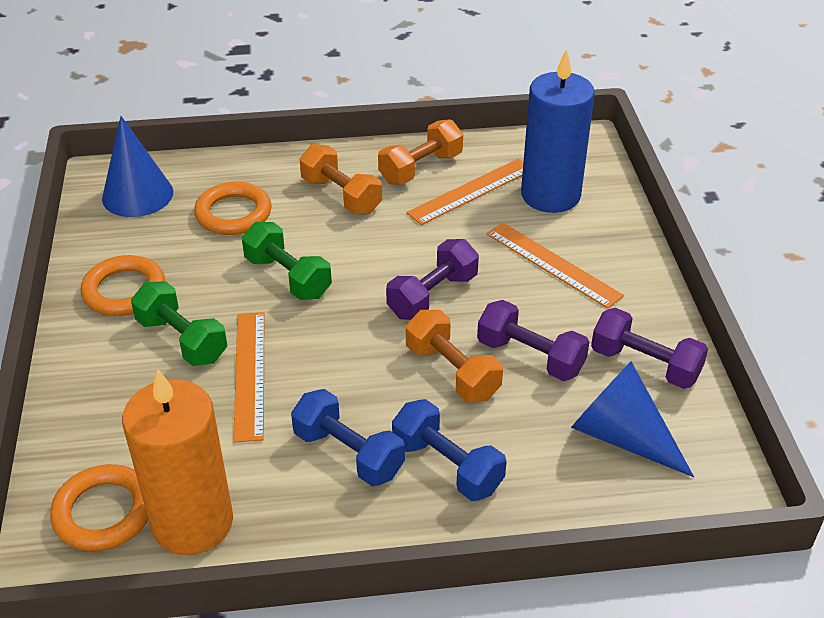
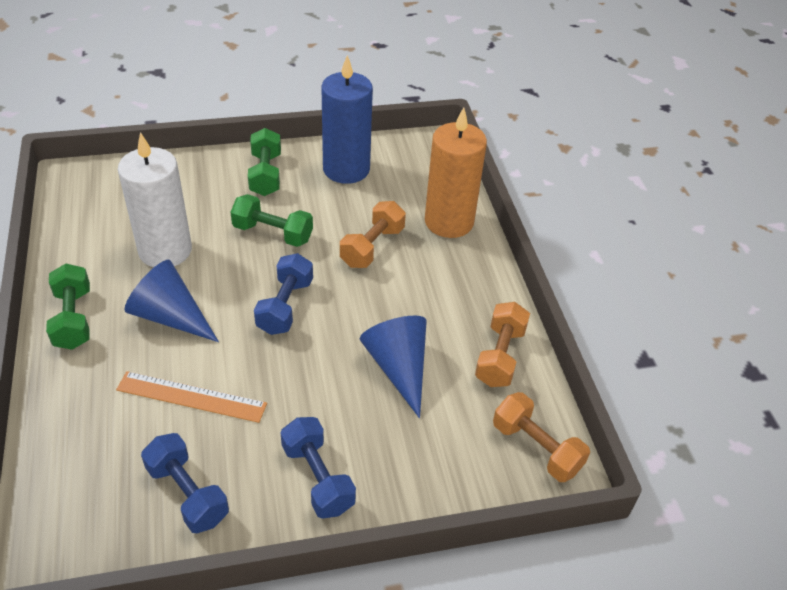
blue dumbbell: 2 -> 3
green dumbbell: 2 -> 3
orange ring: 3 -> 0
orange ruler: 3 -> 1
purple dumbbell: 3 -> 0
white candle: 0 -> 1

